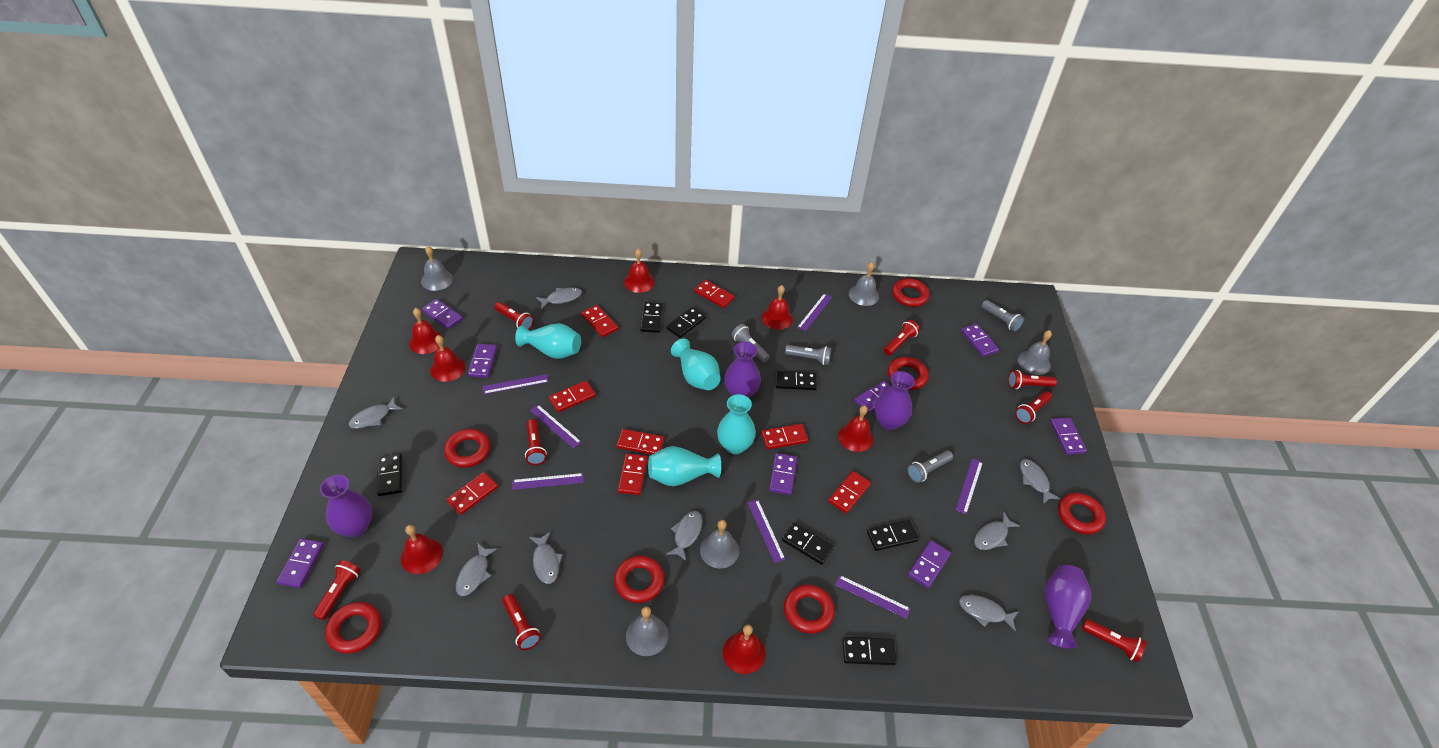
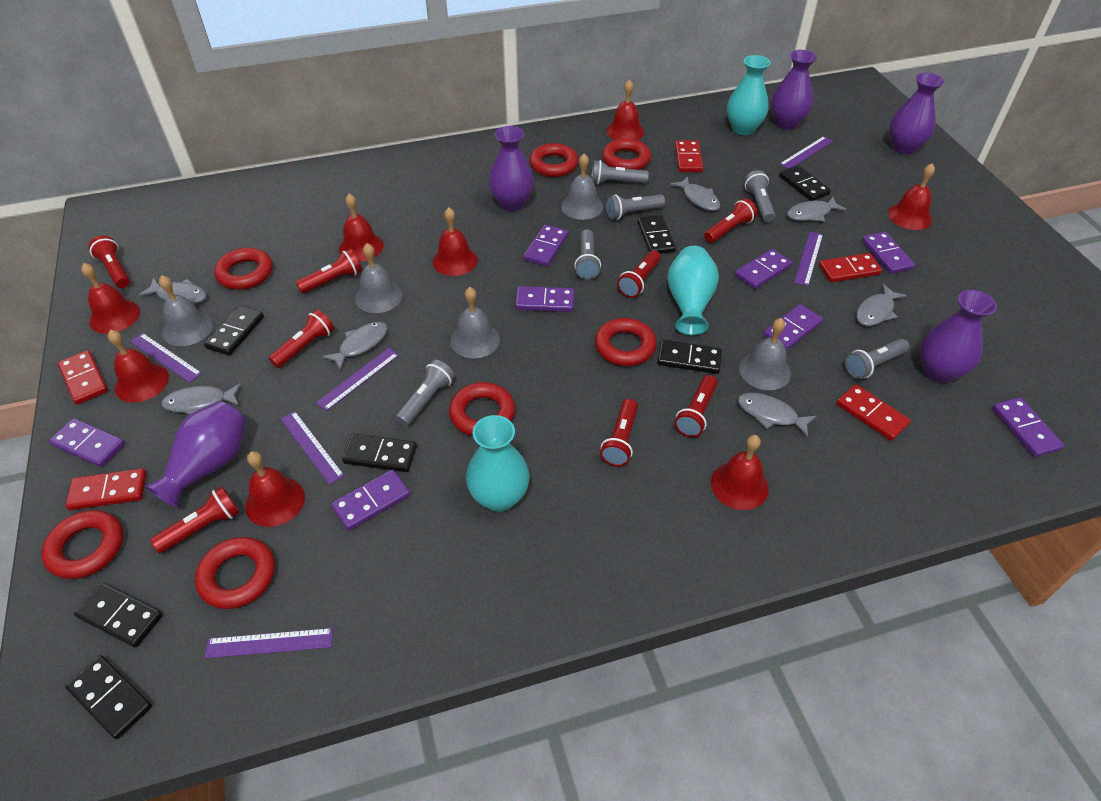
grey fish: 8 -> 7
grey flashlight: 4 -> 6
purple ruler: 7 -> 6
purple vase: 4 -> 5
red bell: 7 -> 8
red domino: 8 -> 5
turquoise vase: 4 -> 3

